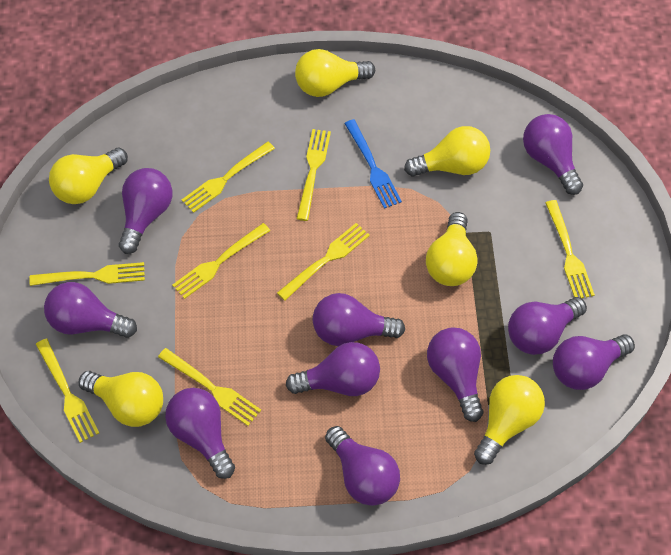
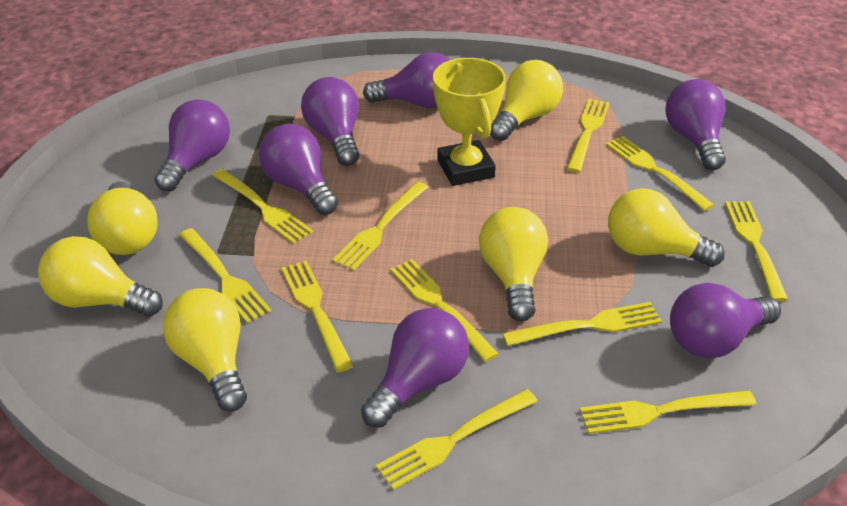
blue fork: 1 -> 0
purple light bulb: 10 -> 7
yellow fork: 8 -> 11
yellow trophy: 0 -> 1

